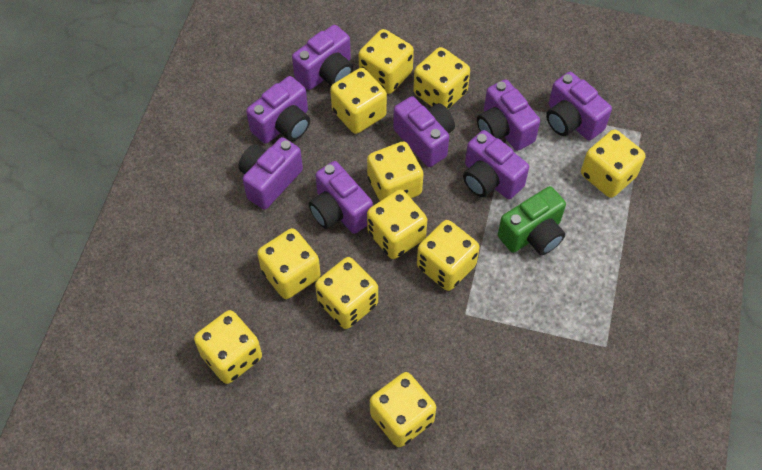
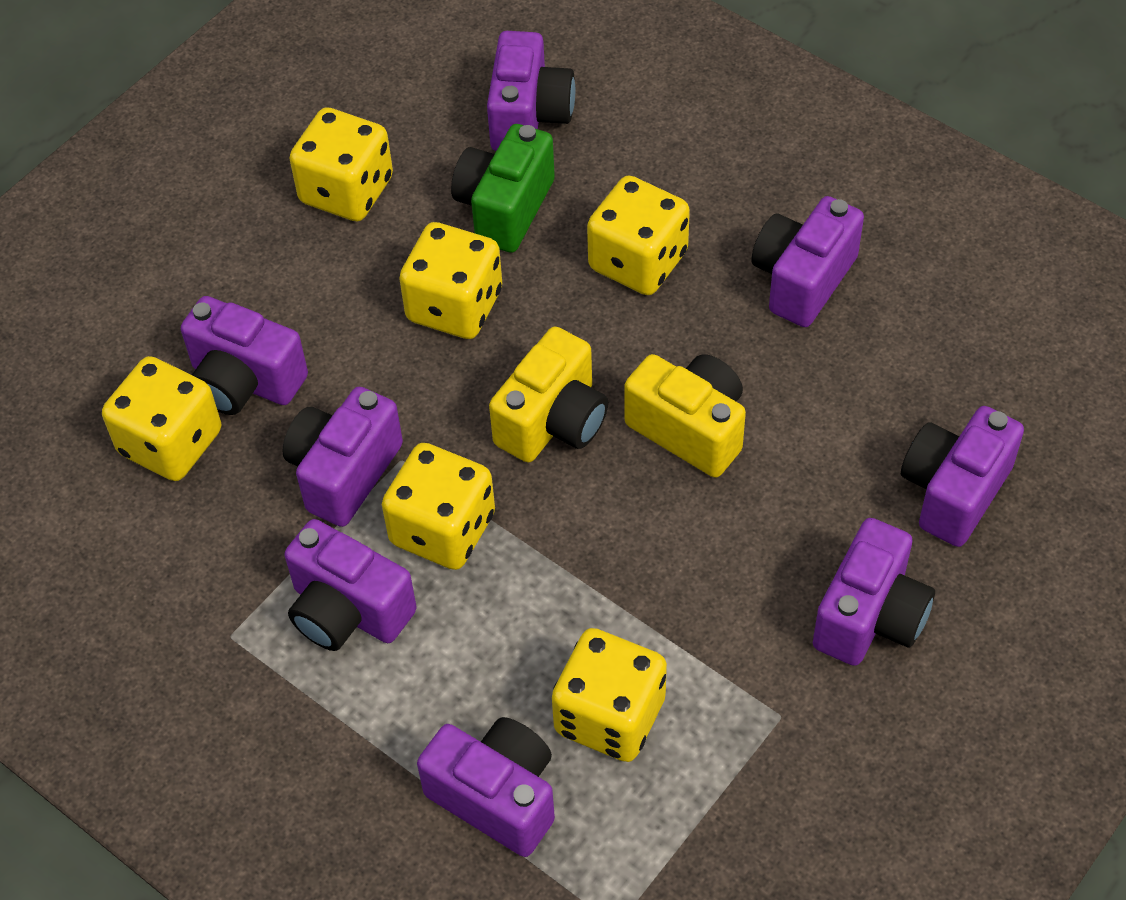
yellow camera: 0 -> 2
yellow dice: 11 -> 6

